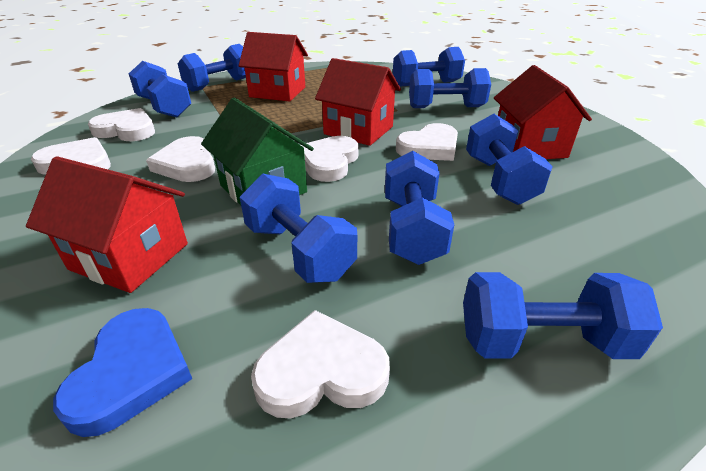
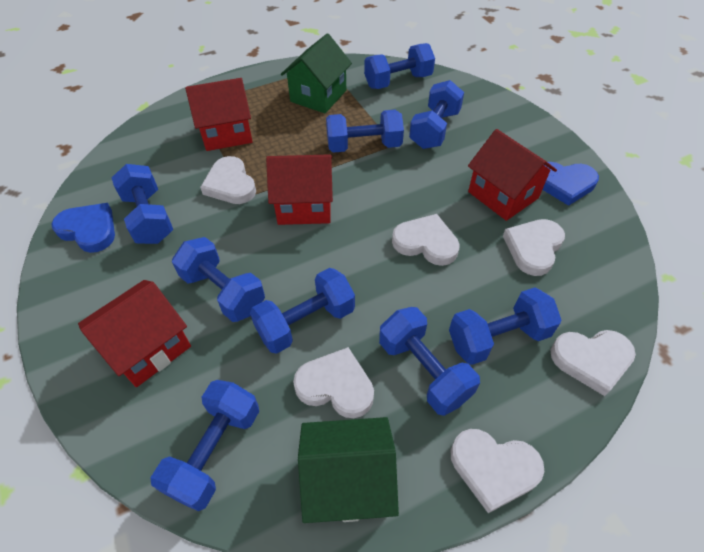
blue dumbbell: 8 -> 9
blue heart: 1 -> 2
green house: 1 -> 2

